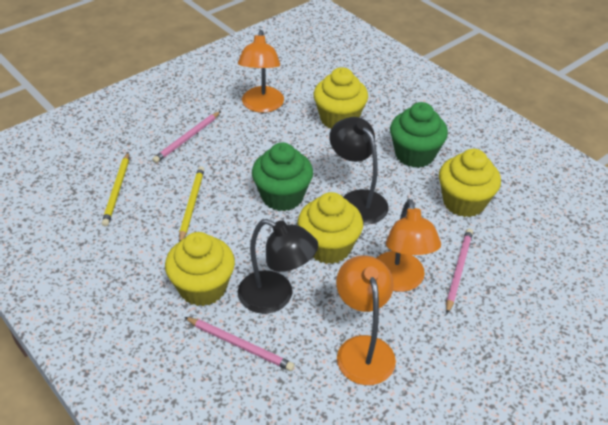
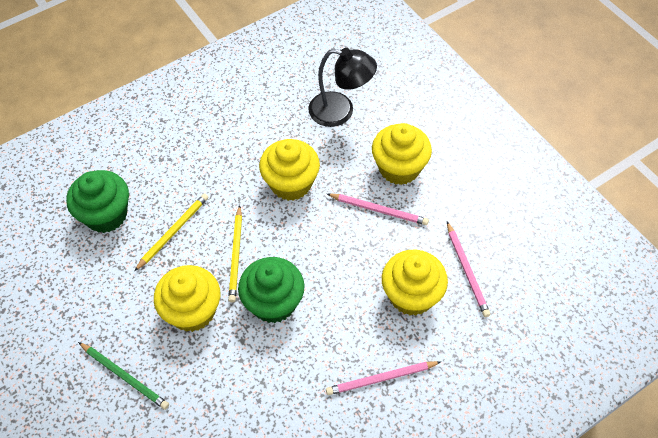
black lamp: 2 -> 1
green pencil: 0 -> 1
orange lamp: 3 -> 0

